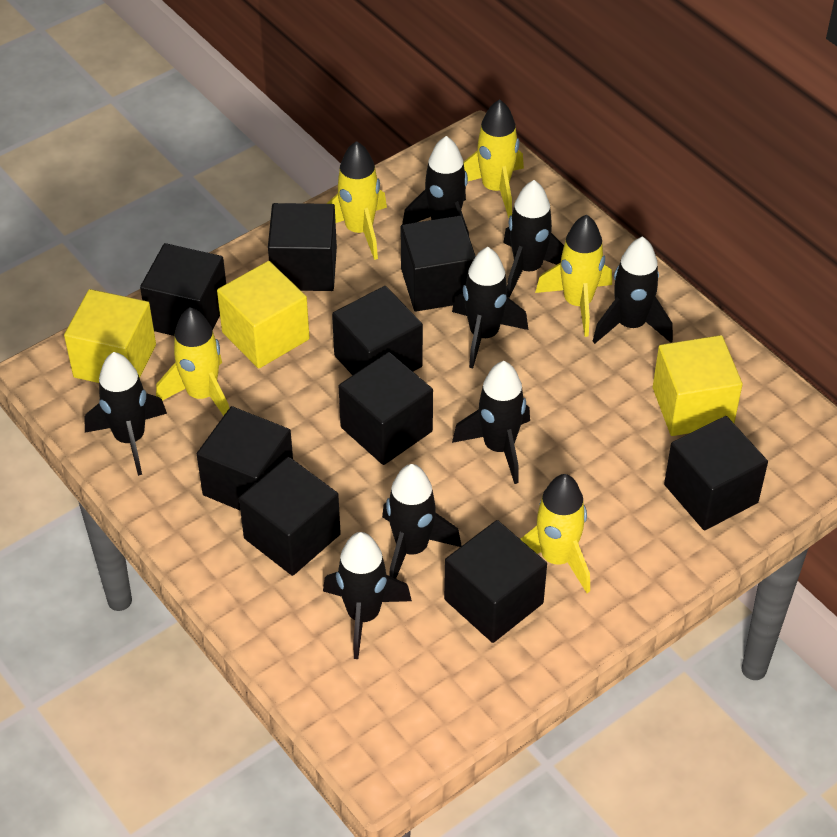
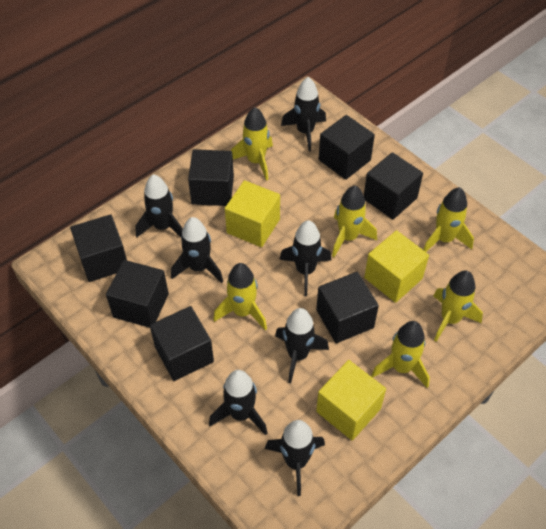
black cube: 9 -> 7
black rocket: 8 -> 7
yellow rocket: 5 -> 6

